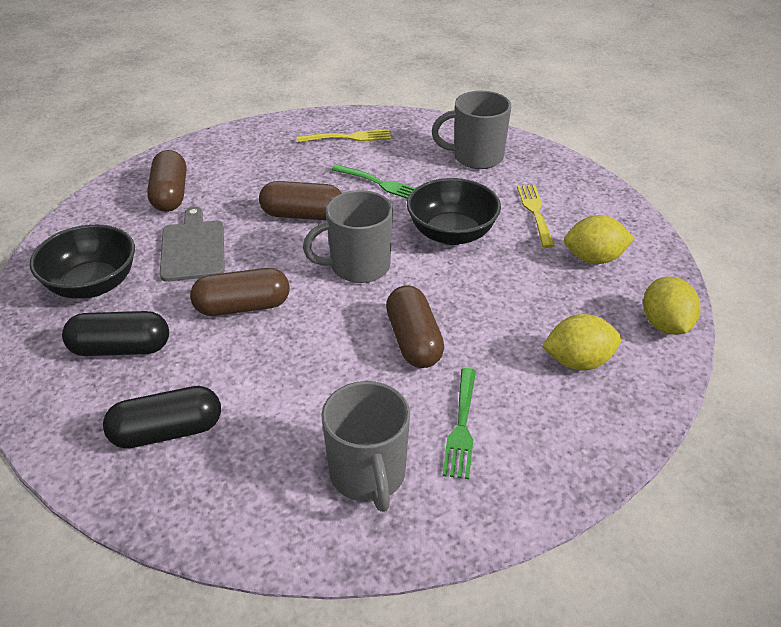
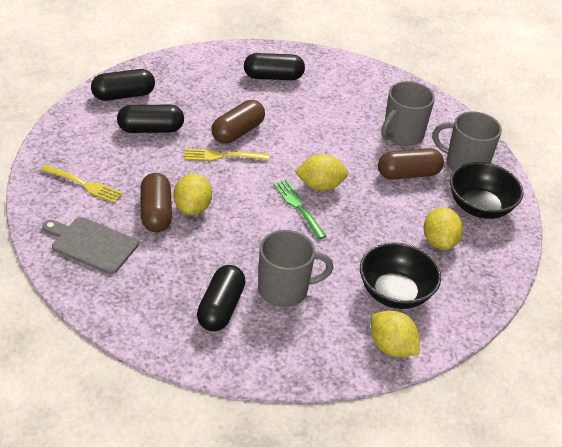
black capsule: 2 -> 4
brown capsule: 4 -> 3
green fork: 2 -> 1
yellow lemon: 3 -> 4

